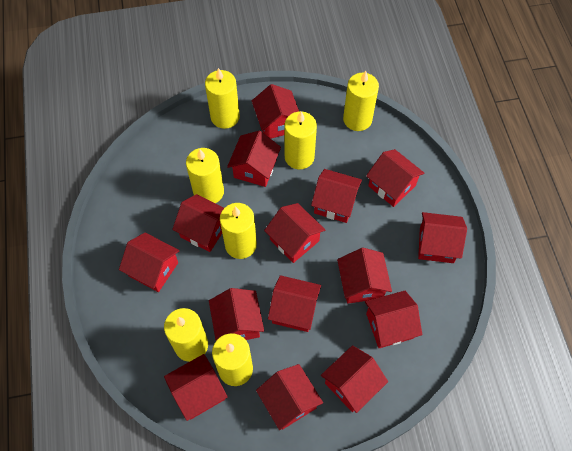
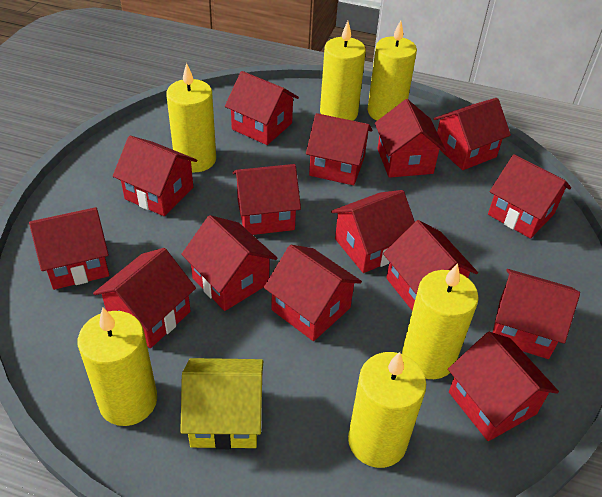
yellow candle: 7 -> 6
yellow house: 0 -> 1

